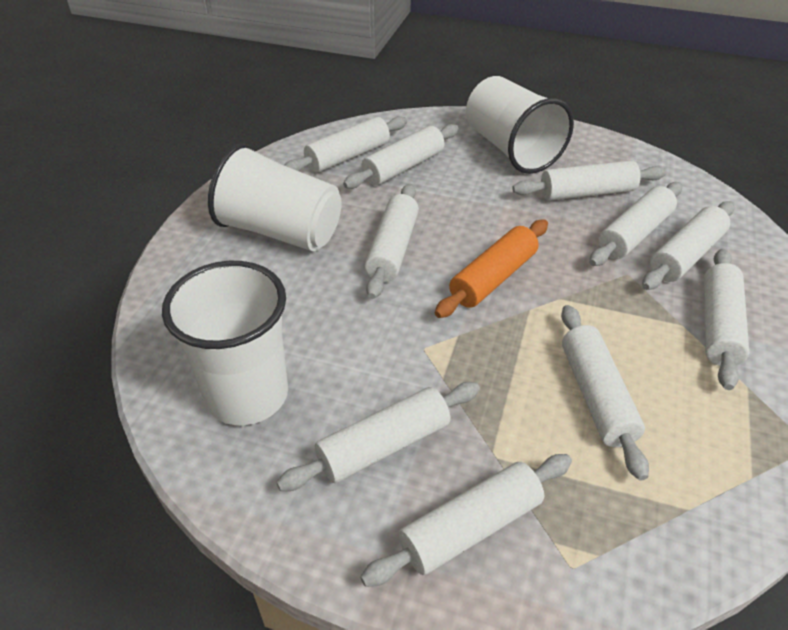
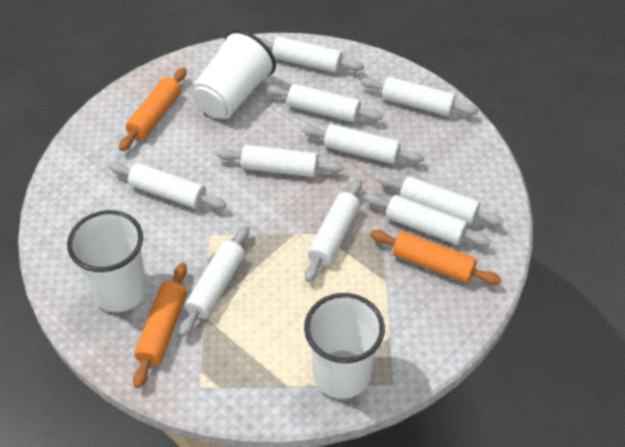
orange rolling pin: 1 -> 3

